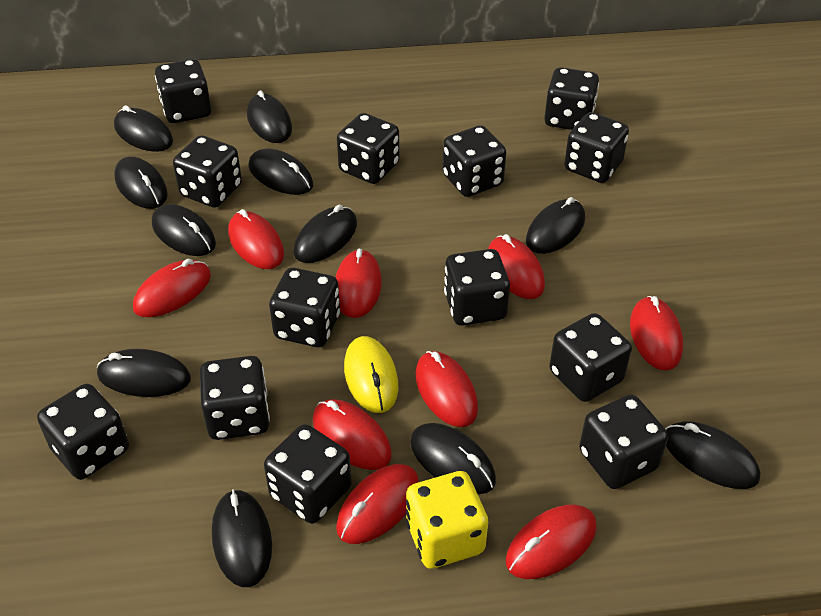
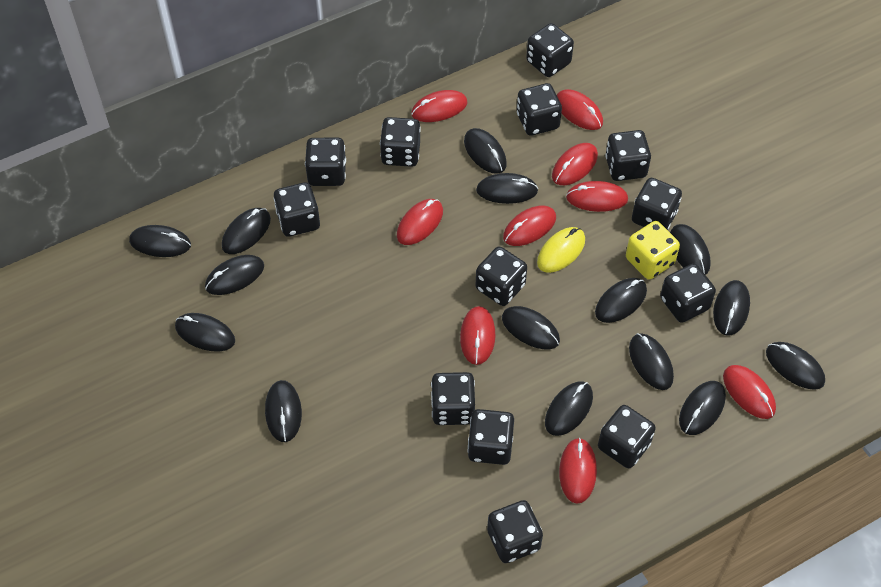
black mouse: 11 -> 15

